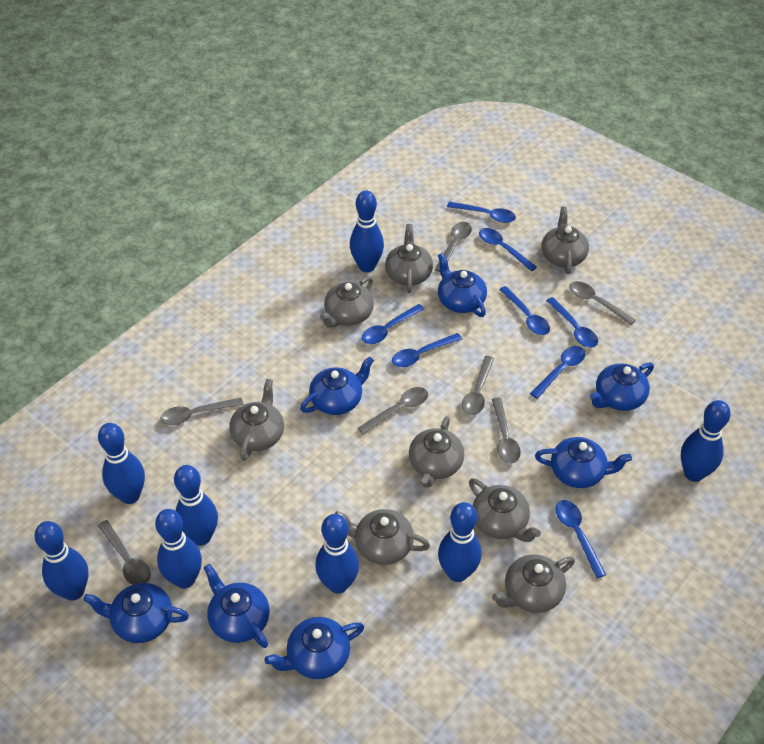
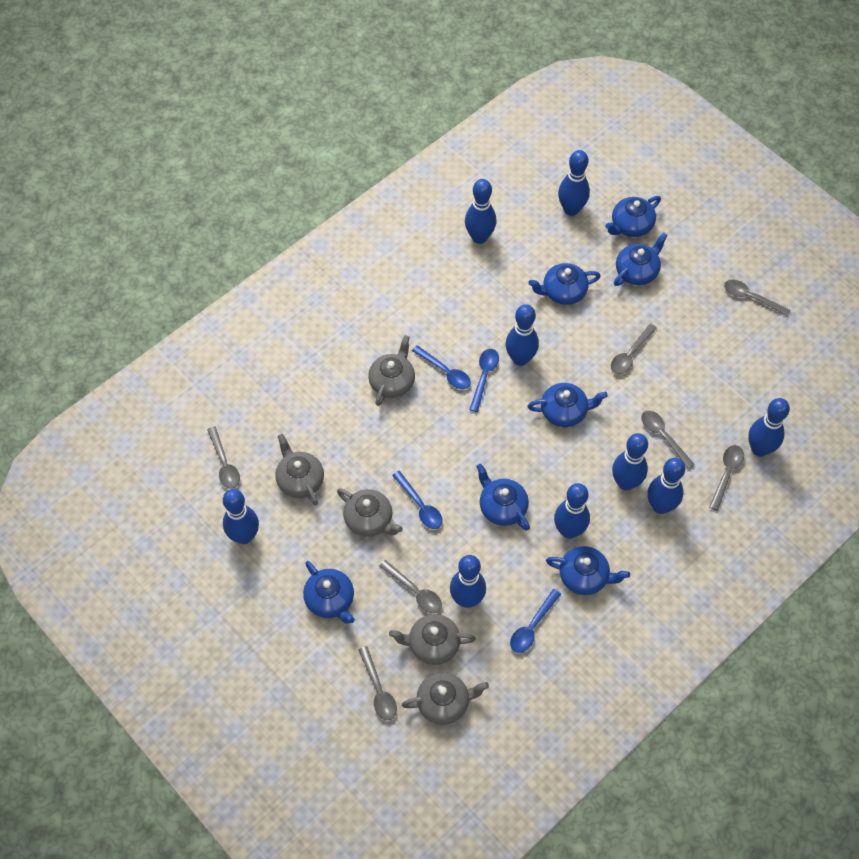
blue bowling pin: 8 -> 9
blue spoon: 8 -> 4
grey teapot: 8 -> 5

